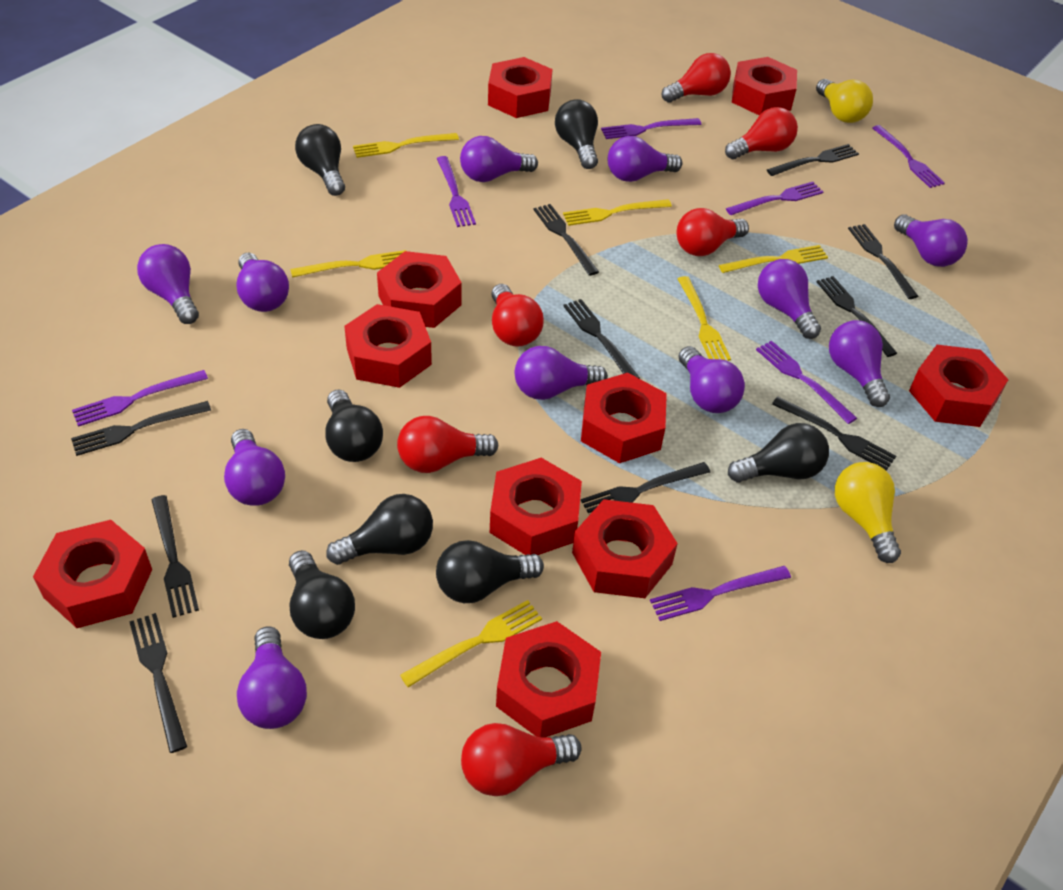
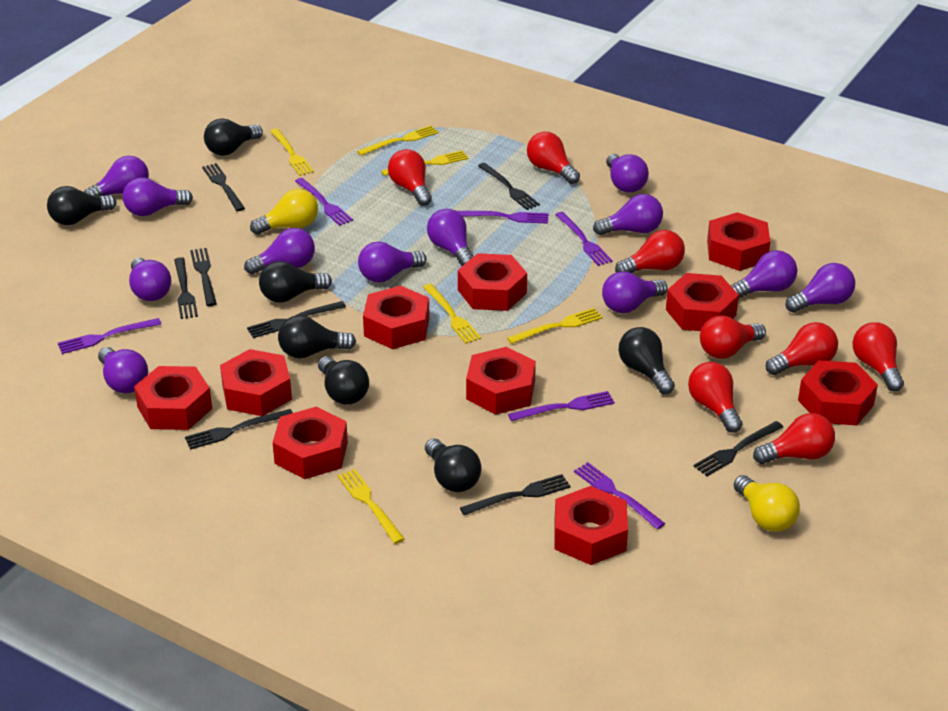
black fork: 10 -> 8
purple fork: 7 -> 6
purple light bulb: 11 -> 12
red light bulb: 6 -> 8

